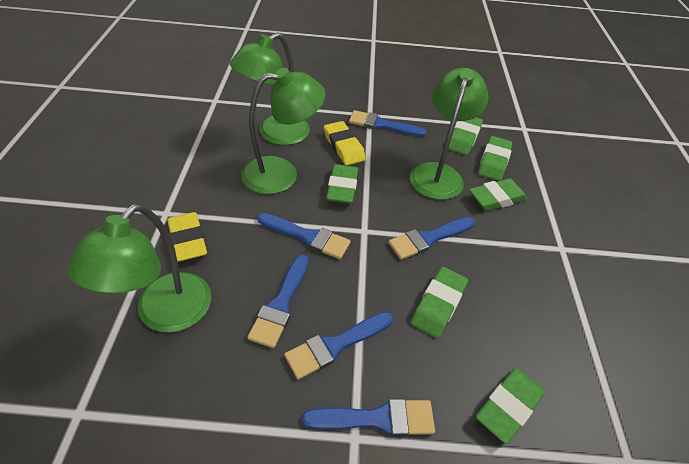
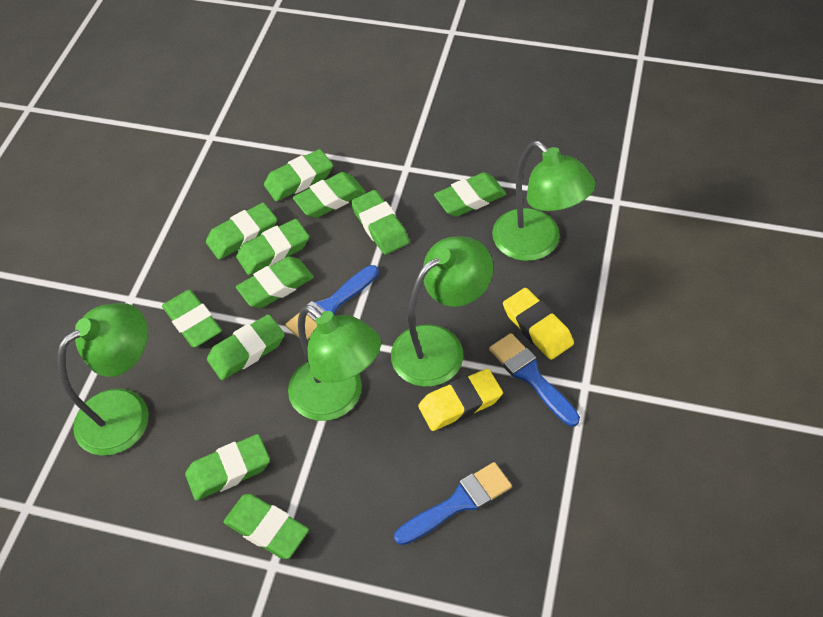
blue brush: 6 -> 3
green eraser: 6 -> 11

